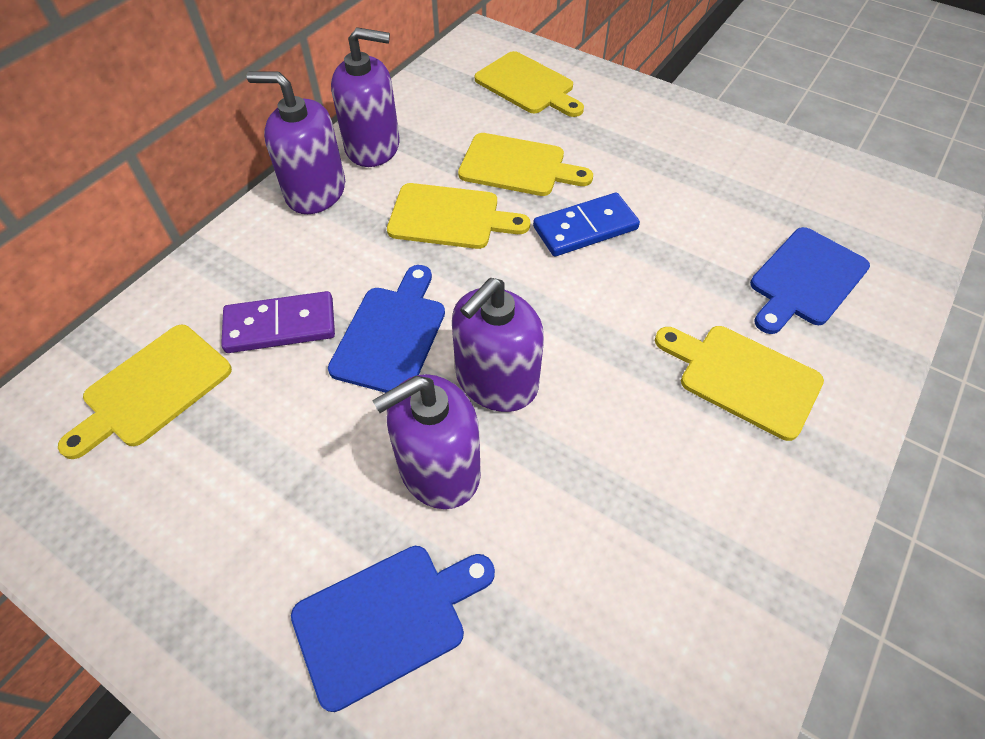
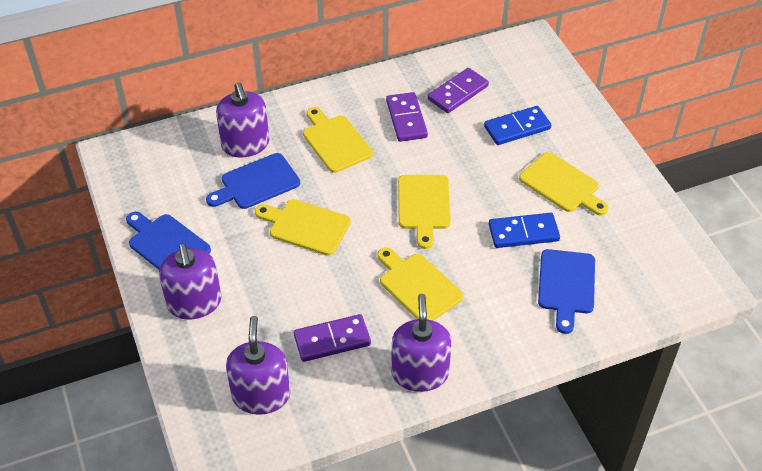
blue domino: 1 -> 2
purple domino: 1 -> 3

